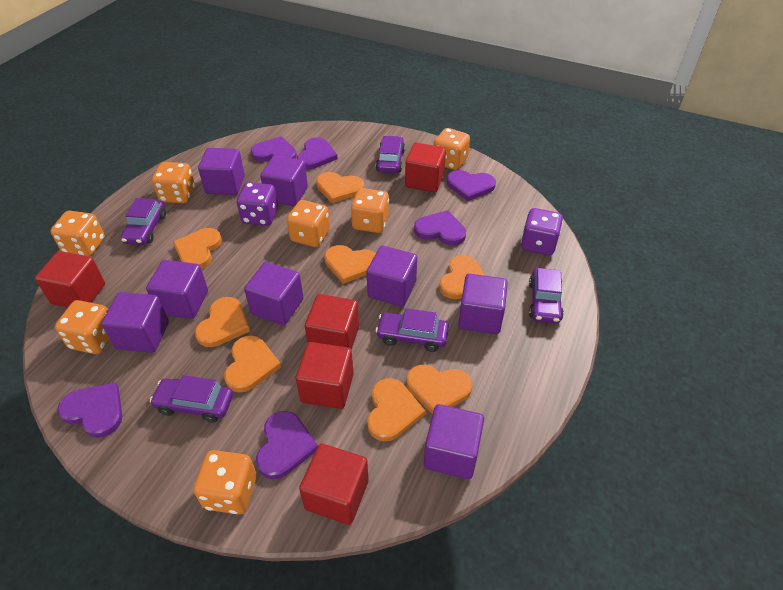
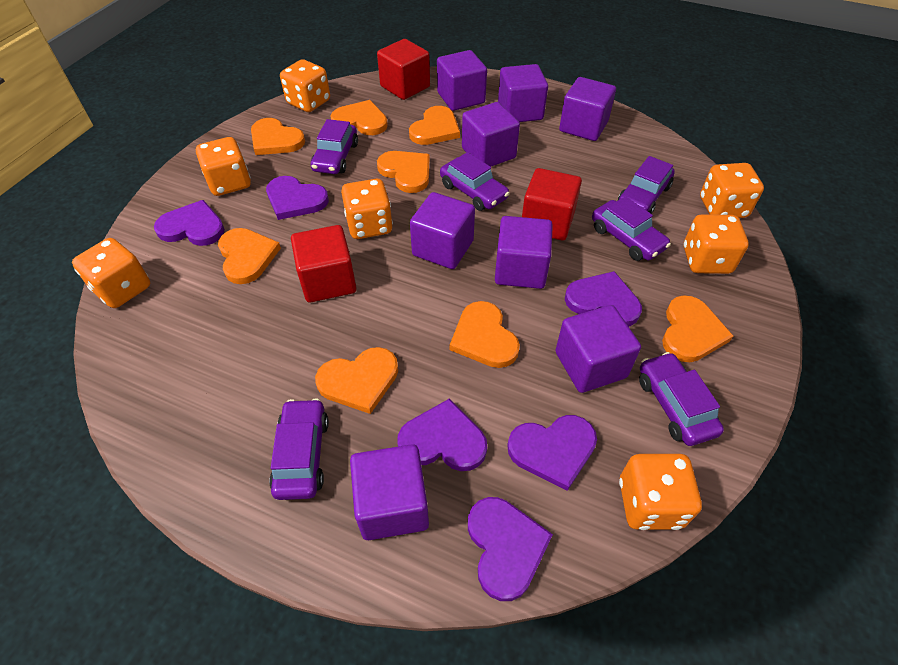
purple car: 5 -> 6
purple dice: 2 -> 0
red cube: 5 -> 3

